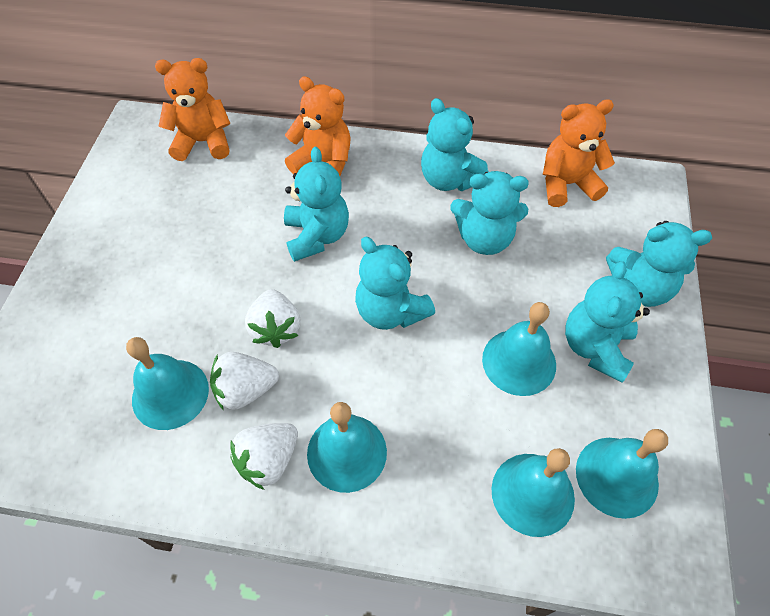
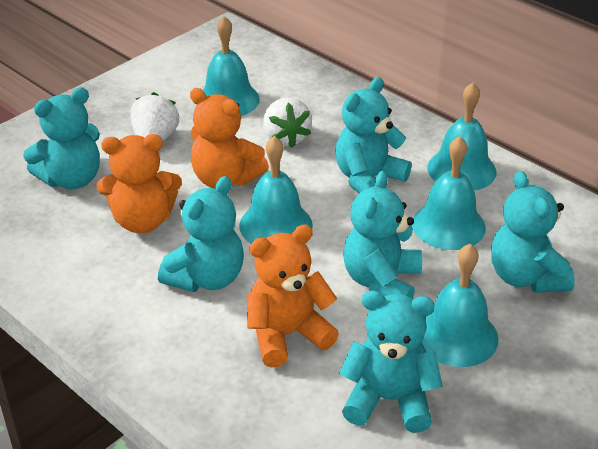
white strawberry: 3 -> 2

